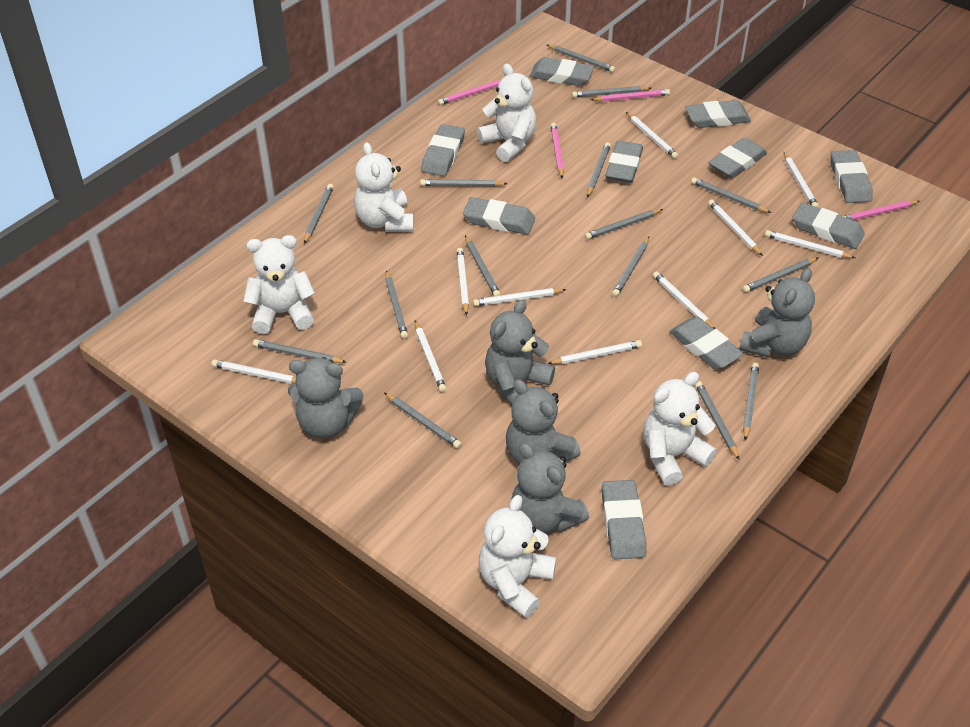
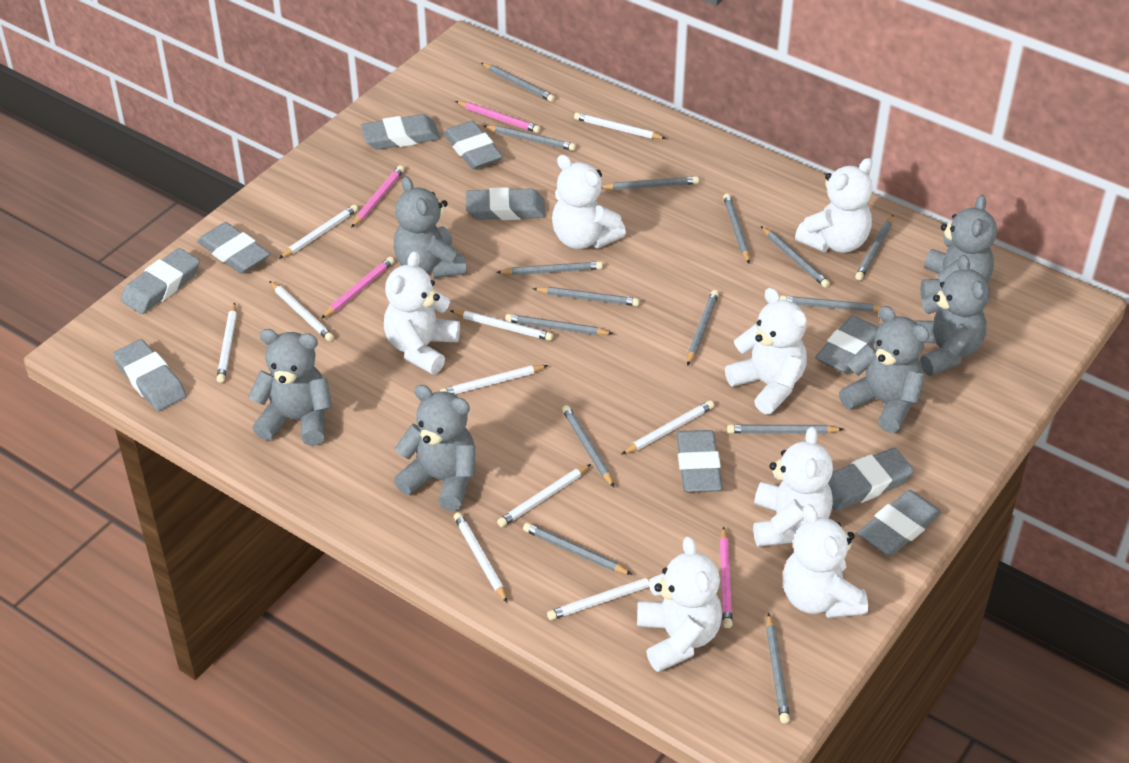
grey teddy bear: 5 -> 6
white teddy bear: 5 -> 7

